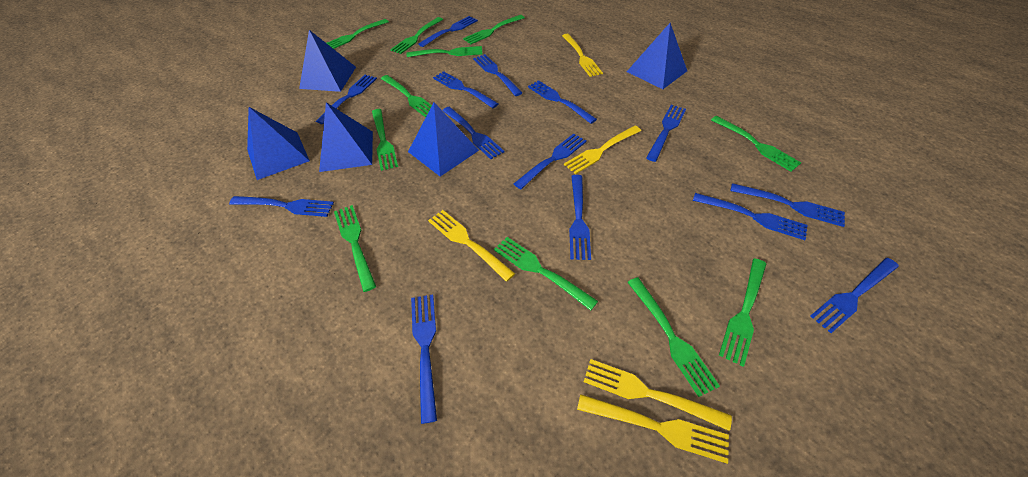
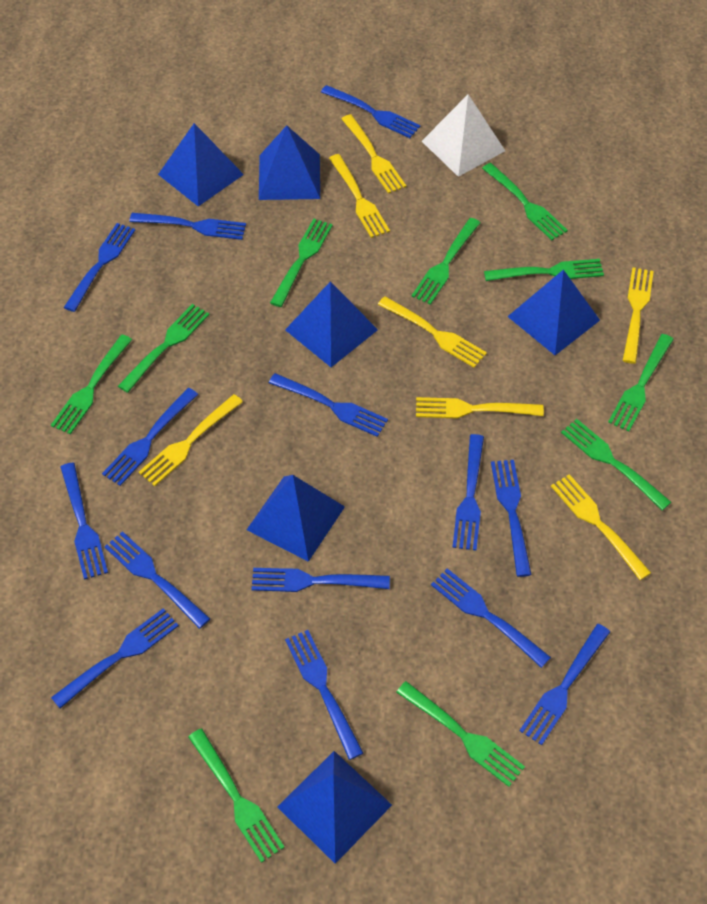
blue pyramid: 5 -> 6
green fork: 11 -> 10
white pyramid: 0 -> 1
yellow fork: 5 -> 7

